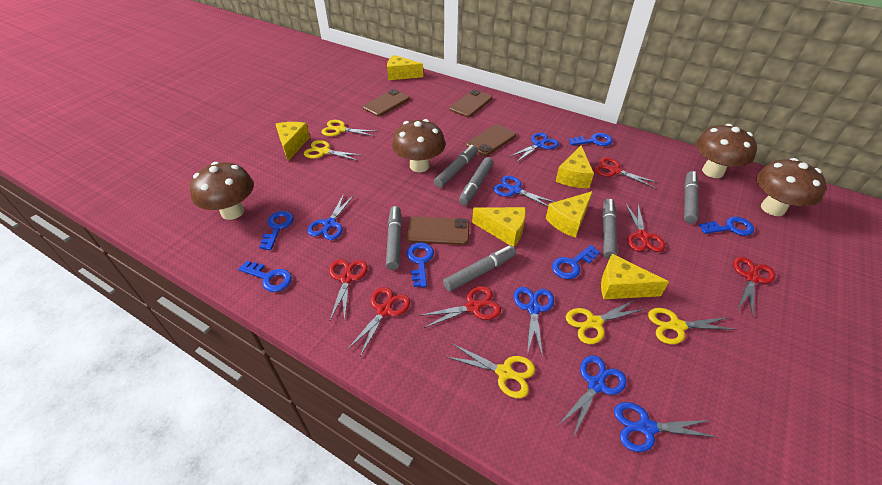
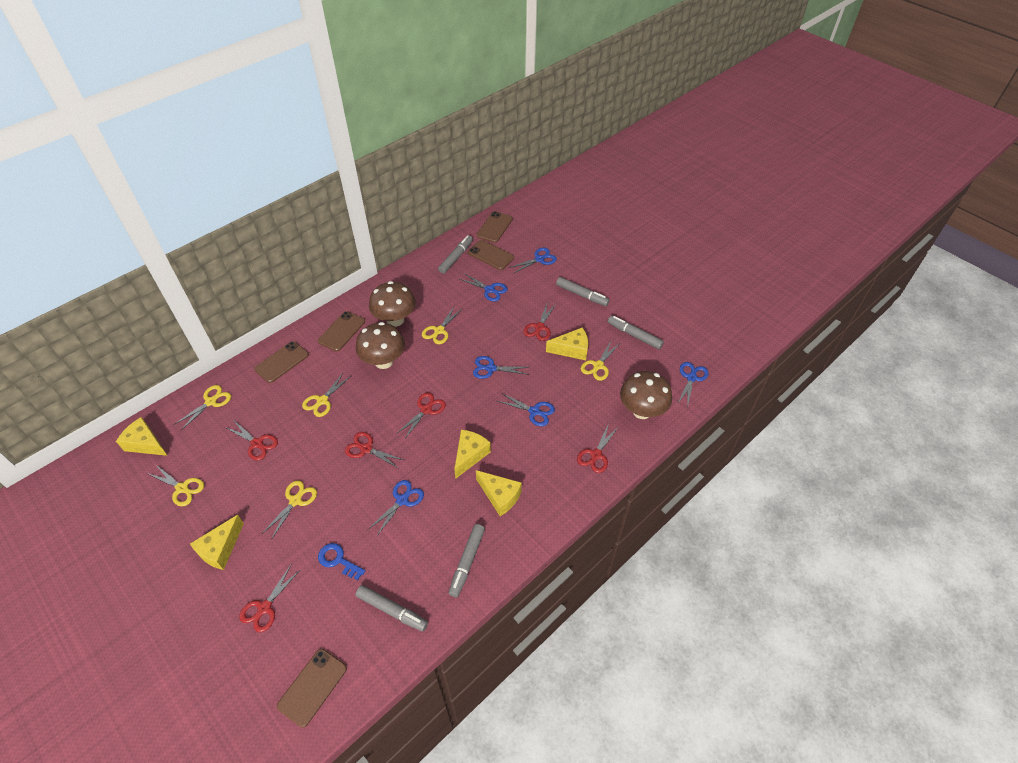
blue key: 6 -> 1
brown mushroom: 4 -> 3
brown phone: 4 -> 5
grey marker: 6 -> 5
yellow cheese: 6 -> 5
yellow scissors: 5 -> 6

